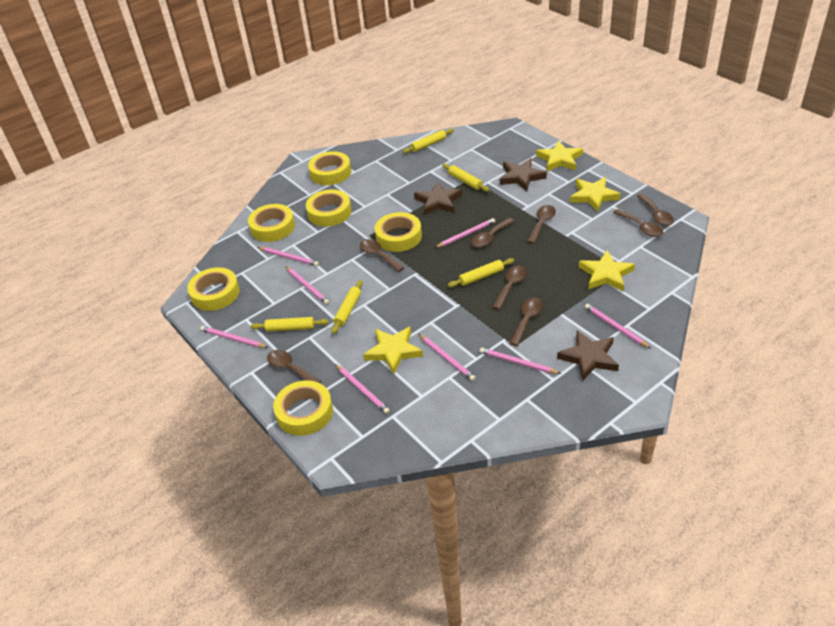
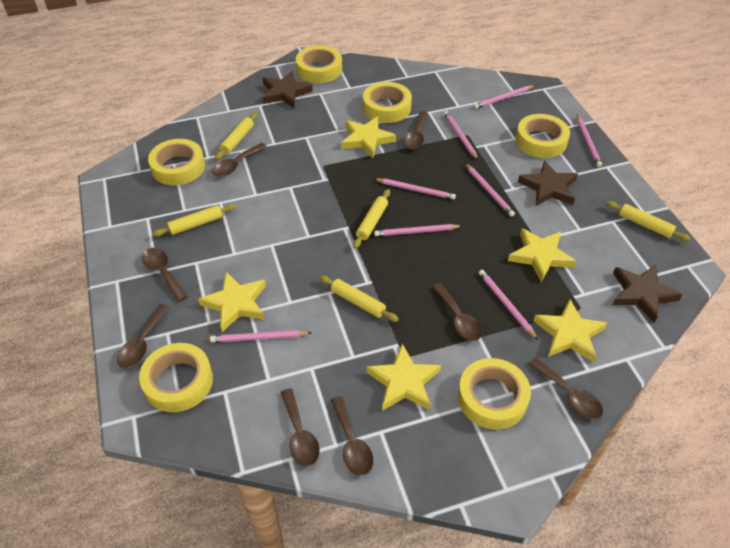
yellow star: 4 -> 5

